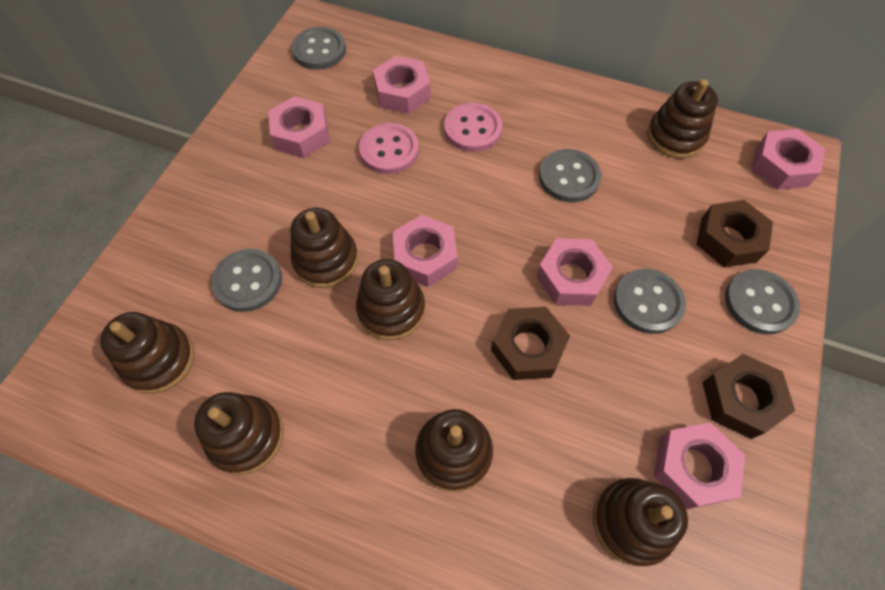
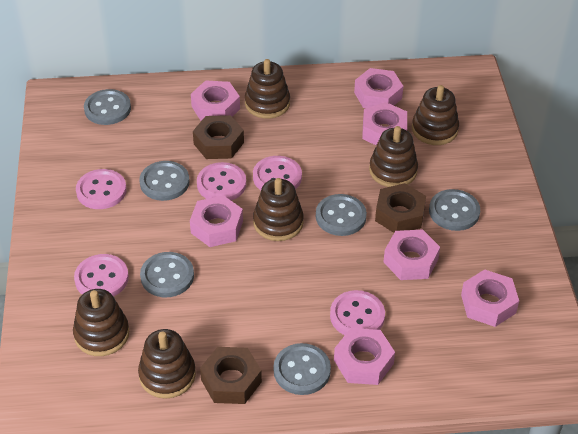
brown stacking toy: 7 -> 6
grey button: 5 -> 6
pink button: 2 -> 5
pink nut: 6 -> 7

